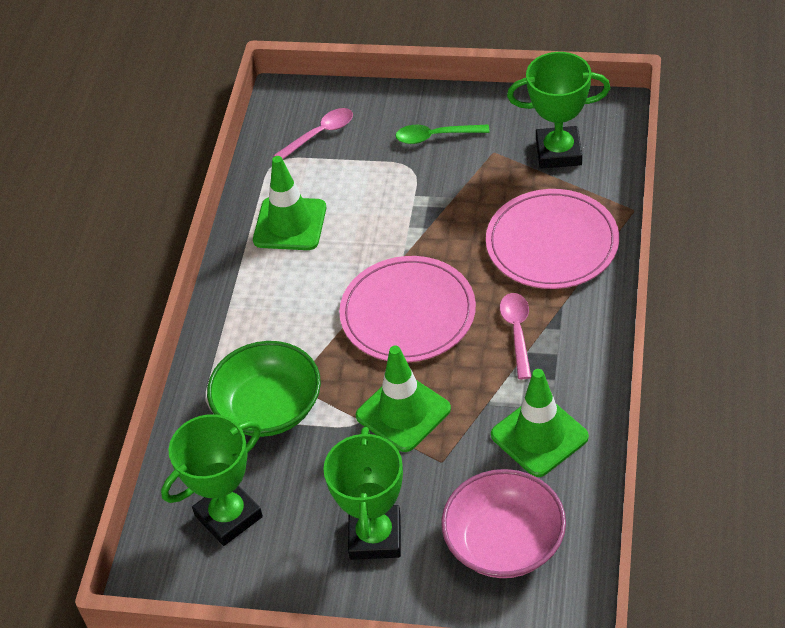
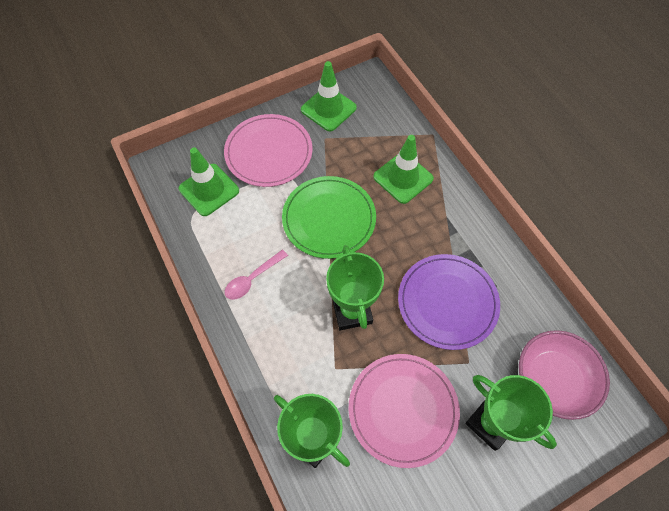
green bowl: 1 -> 0
green plate: 0 -> 1
green spoon: 1 -> 0
pink spoon: 2 -> 1
purple plate: 0 -> 1

